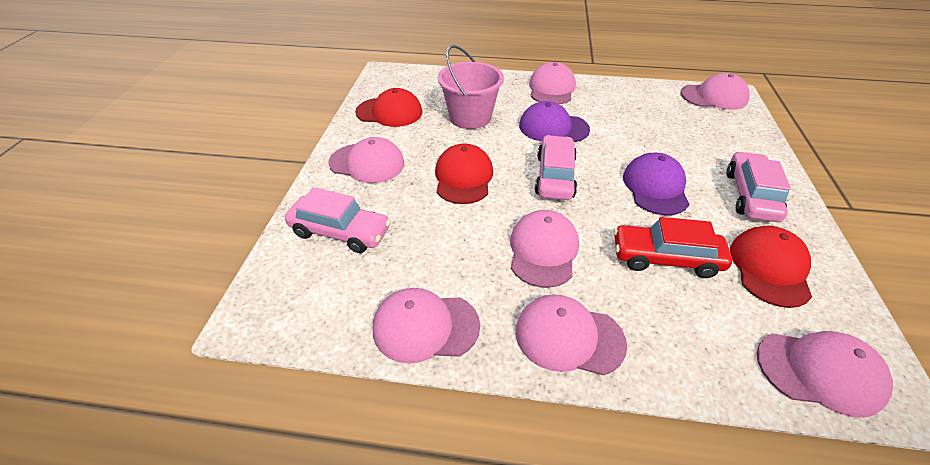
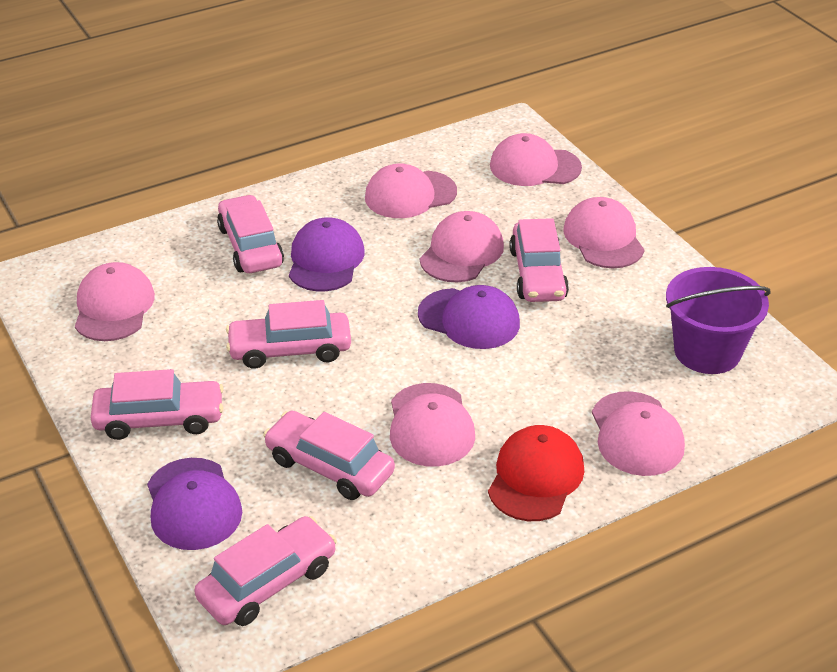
pink bucket: 1 -> 0
pink car: 3 -> 6
purple bucket: 0 -> 1
purple cap: 2 -> 3
red cap: 3 -> 1
red car: 1 -> 0

